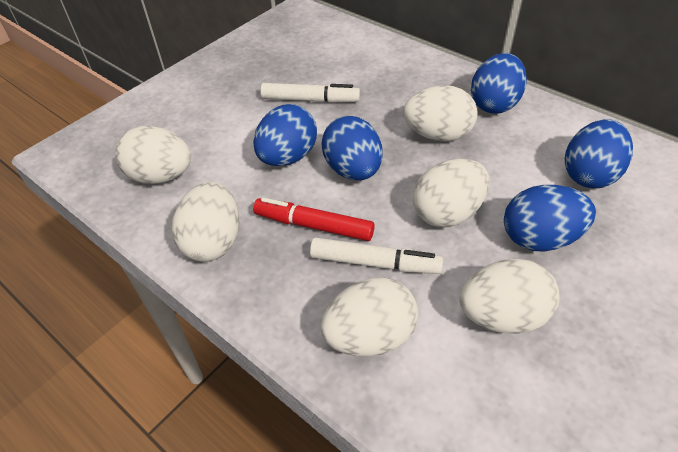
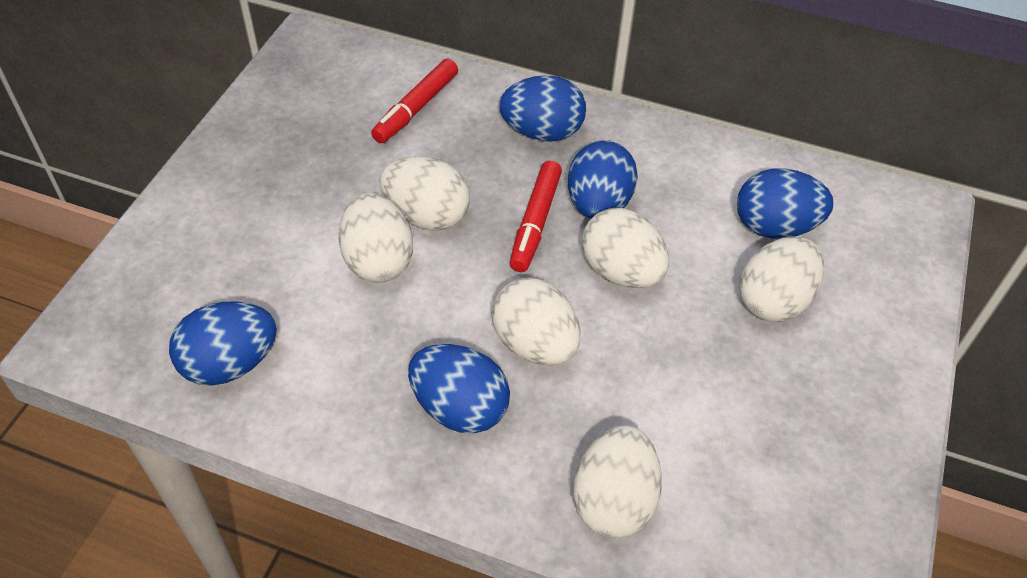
red marker: 1 -> 2
white marker: 2 -> 0

